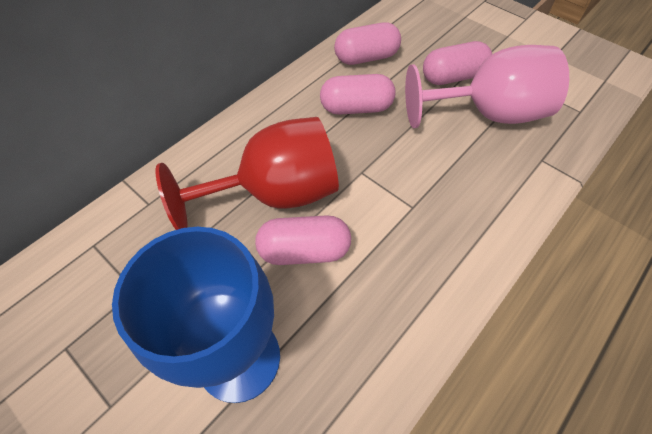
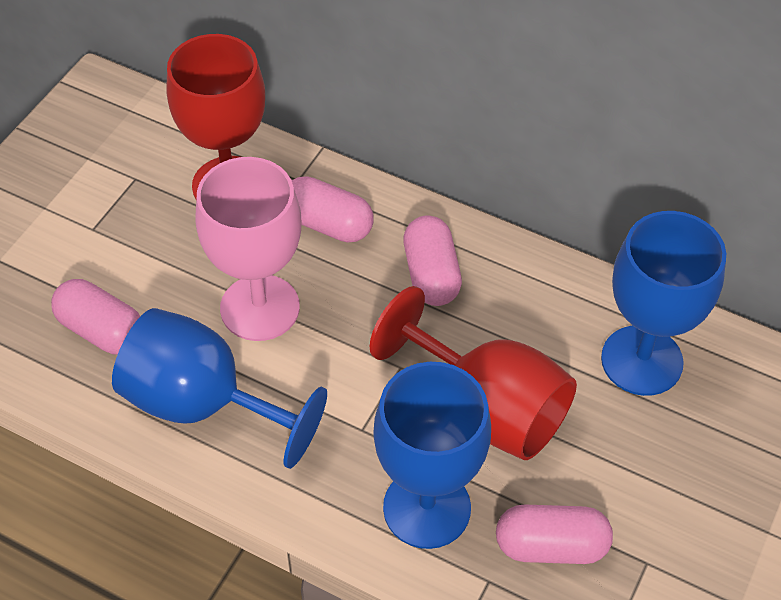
blue goblet: 1 -> 3
red goblet: 1 -> 2

